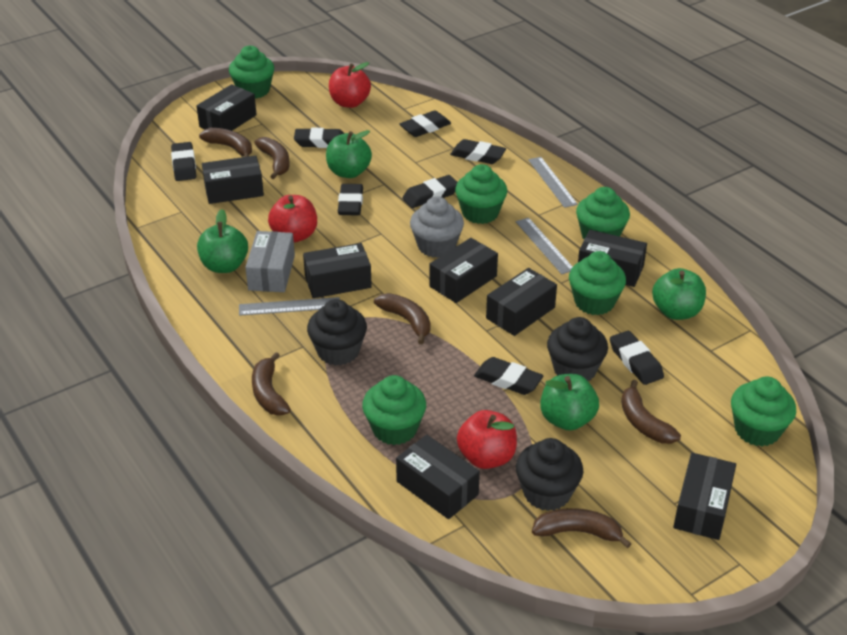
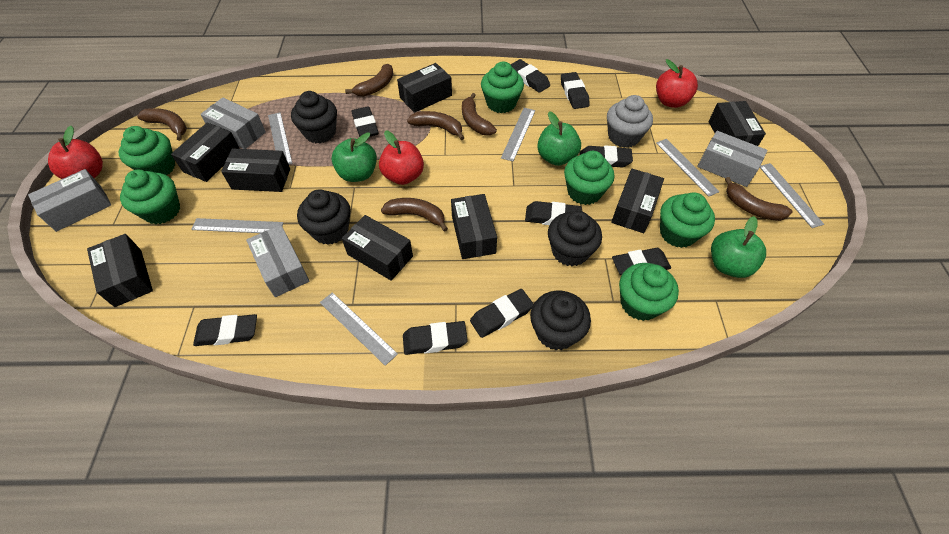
black cupcake: 3 -> 4
black eraser: 8 -> 9
green apple: 4 -> 3
grey box: 1 -> 4
grey ruler: 3 -> 6

